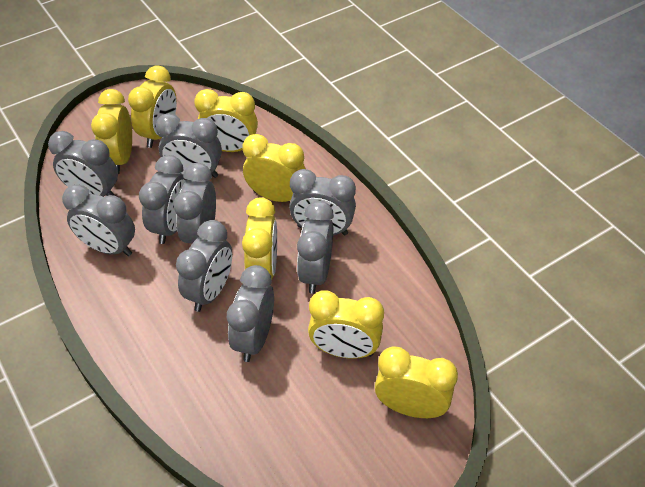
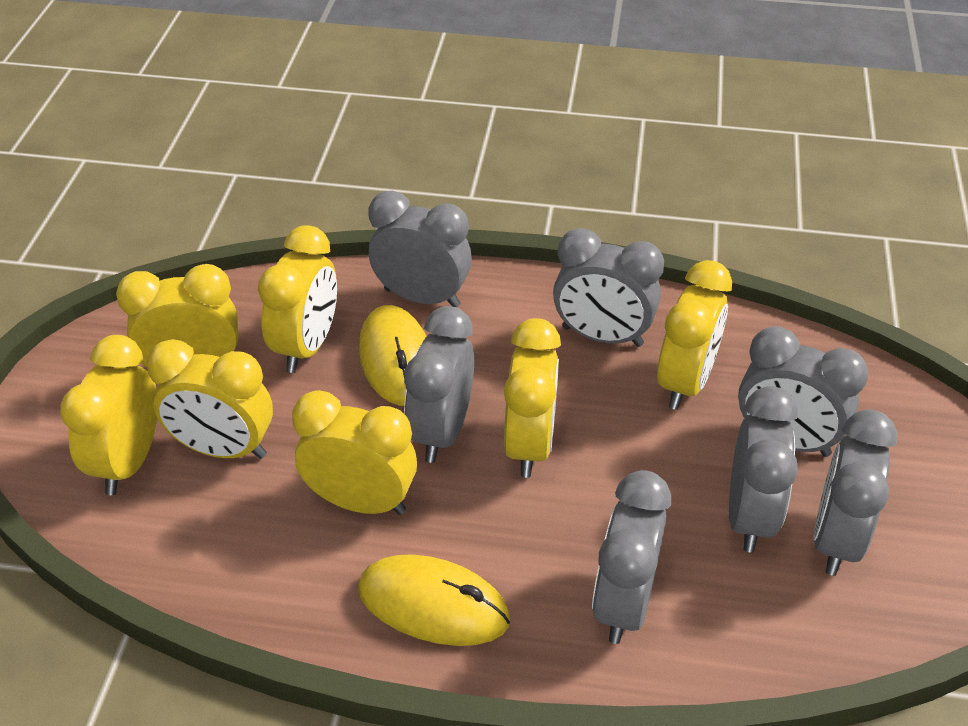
grey clock: 9 -> 7
yellow mouse: 0 -> 2

